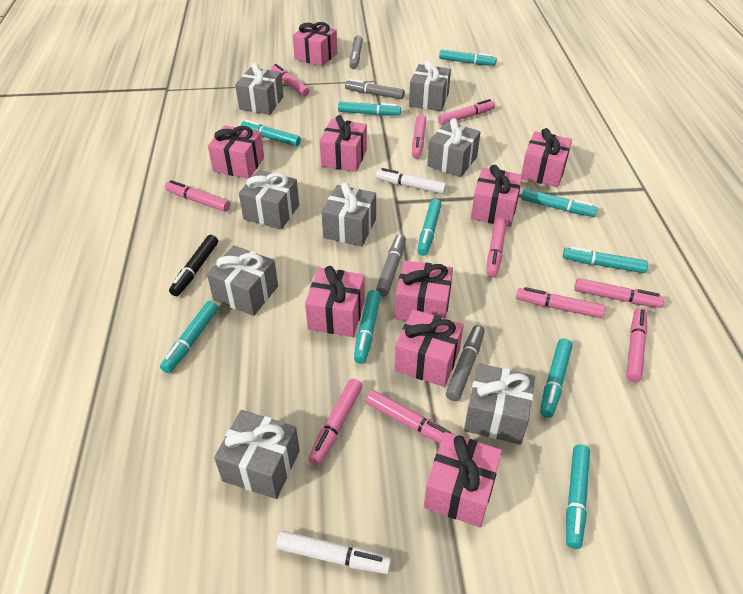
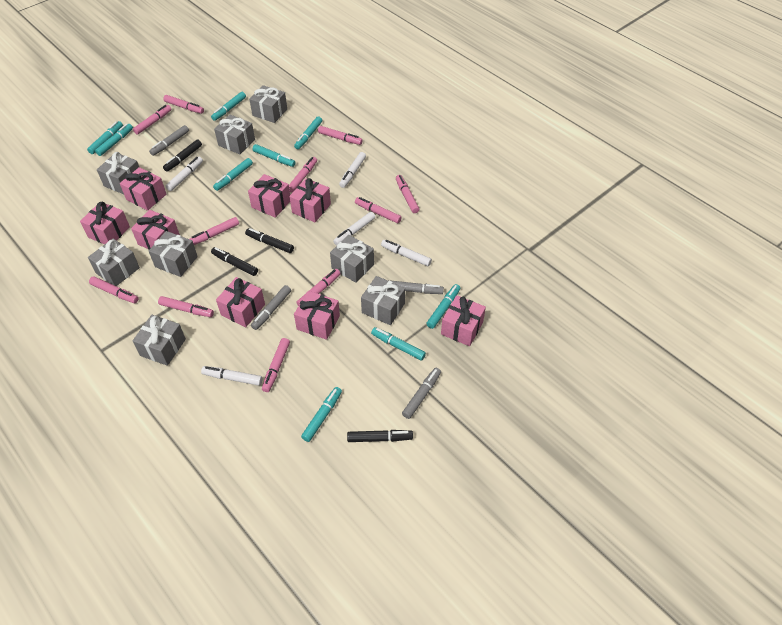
black marker: 1 -> 4
pink gift: 9 -> 8
pink marker: 10 -> 11
turquoise marker: 10 -> 9
white marker: 2 -> 5

